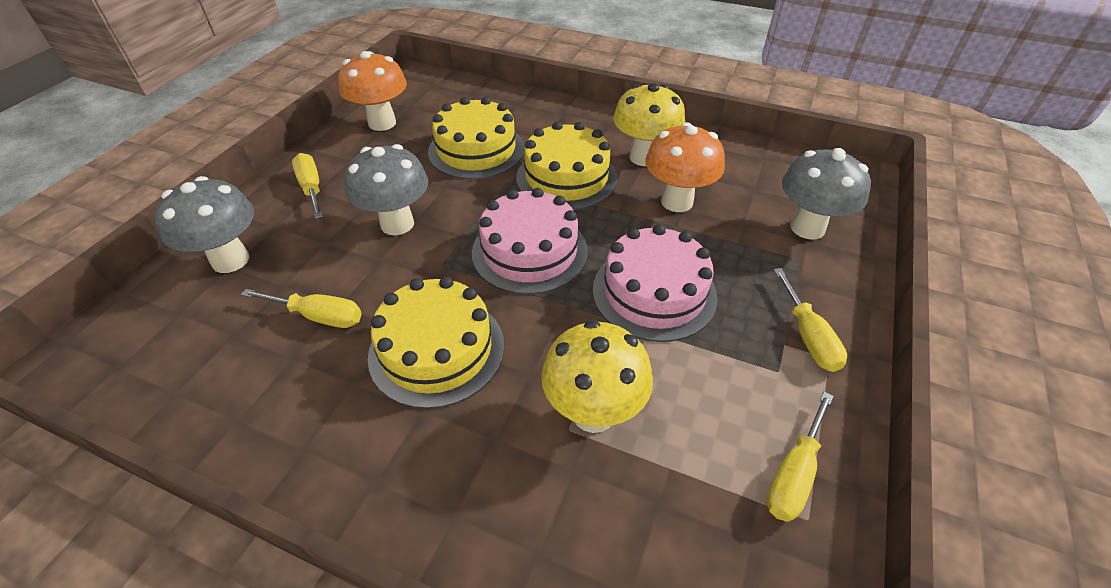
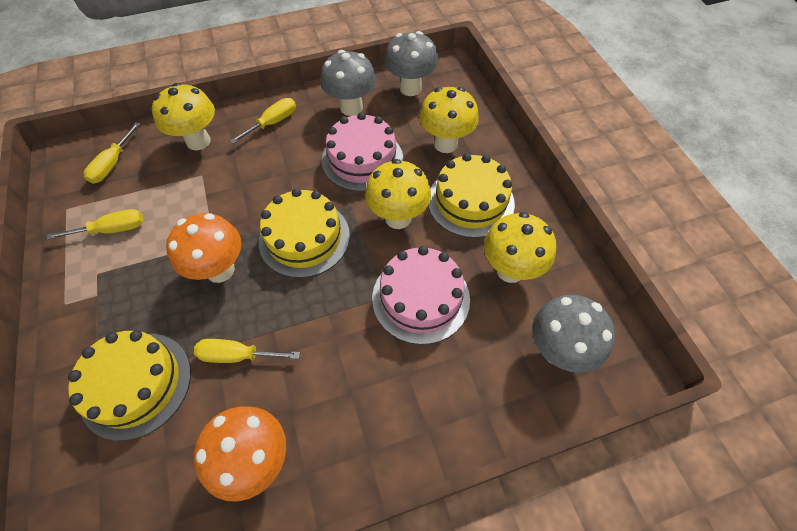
yellow mushroom: 2 -> 4

